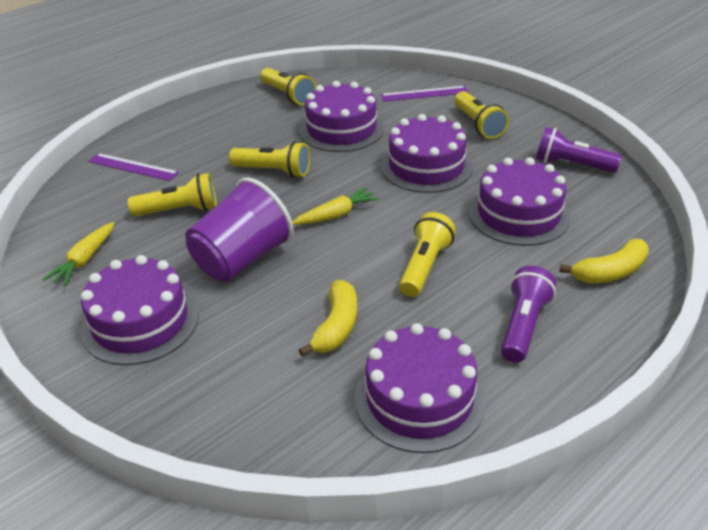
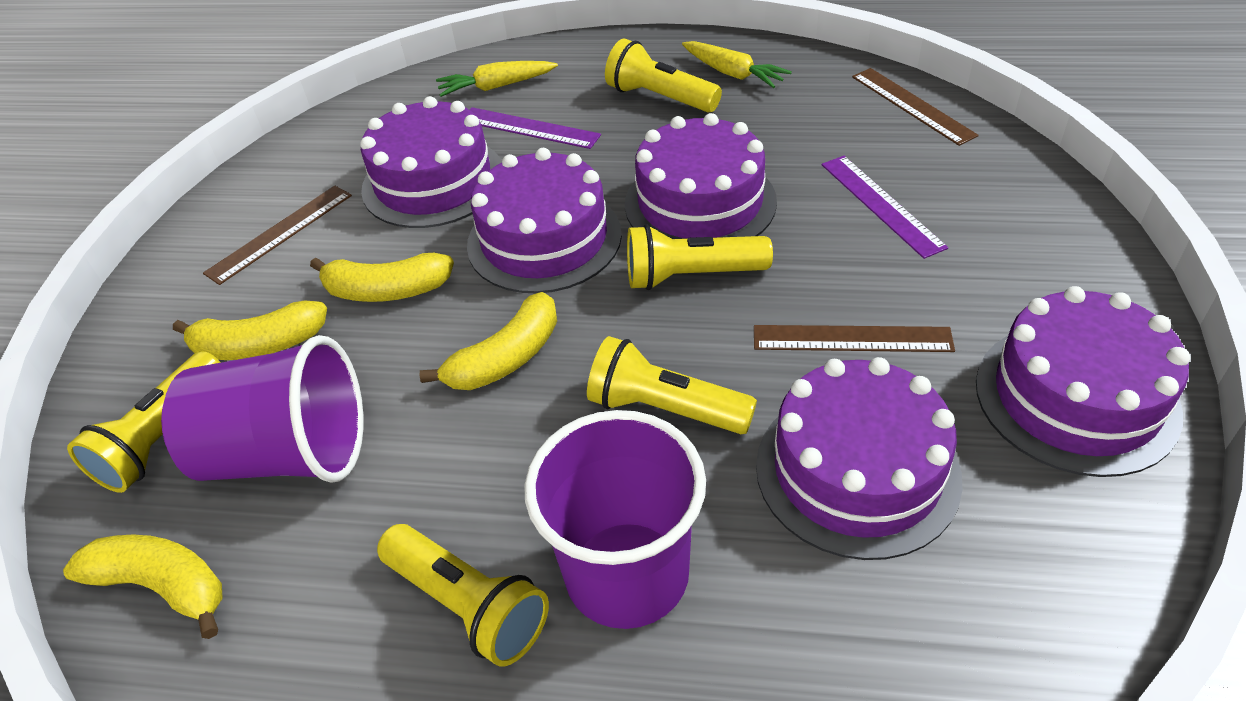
brown ruler: 0 -> 3
purple cup: 1 -> 2
purple flashlight: 2 -> 0
yellow banana: 2 -> 4

